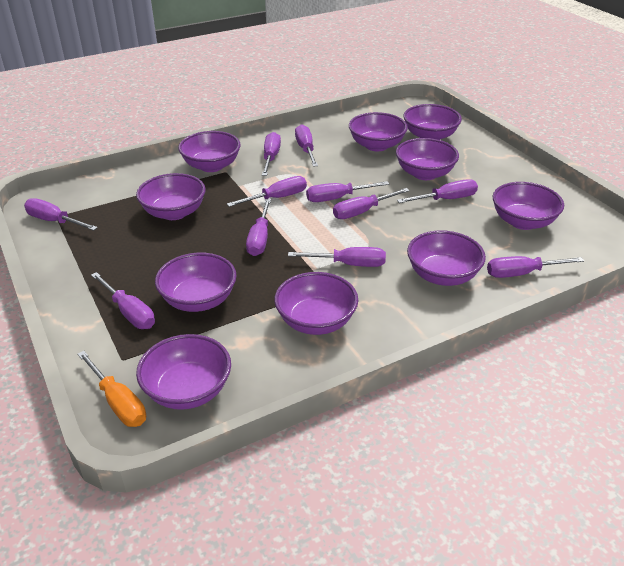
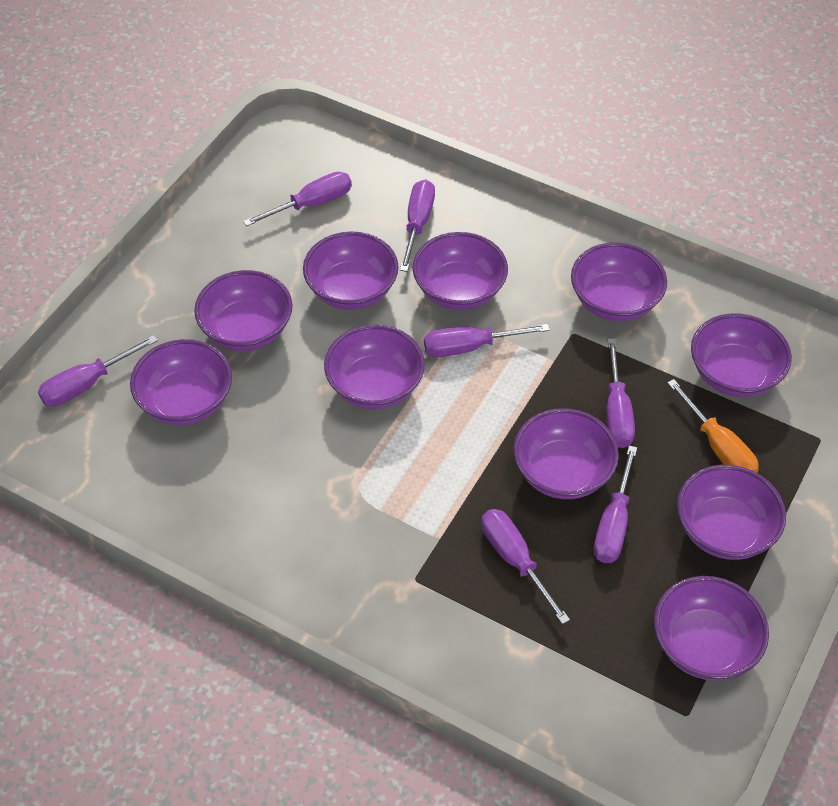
purple screwdriver: 11 -> 7

